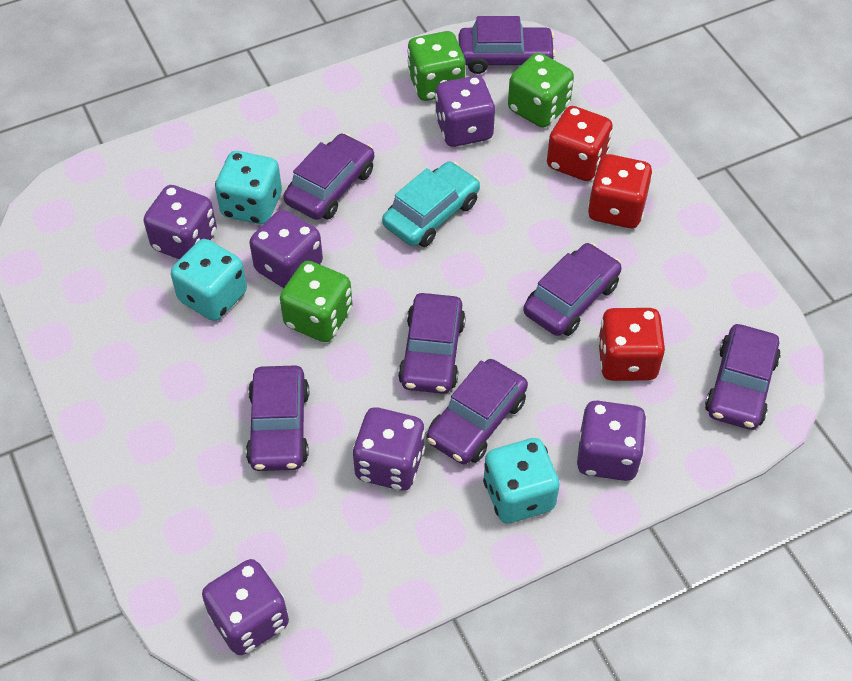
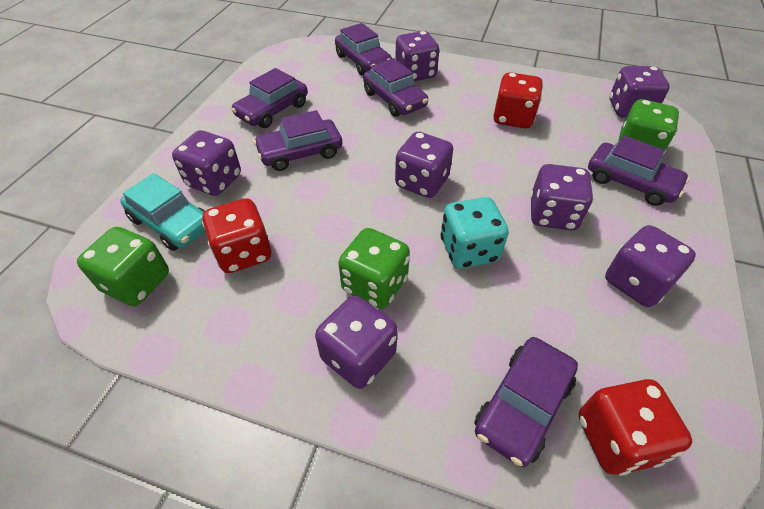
purple car: 7 -> 6
purple dice: 6 -> 7
turquoise dice: 3 -> 1

